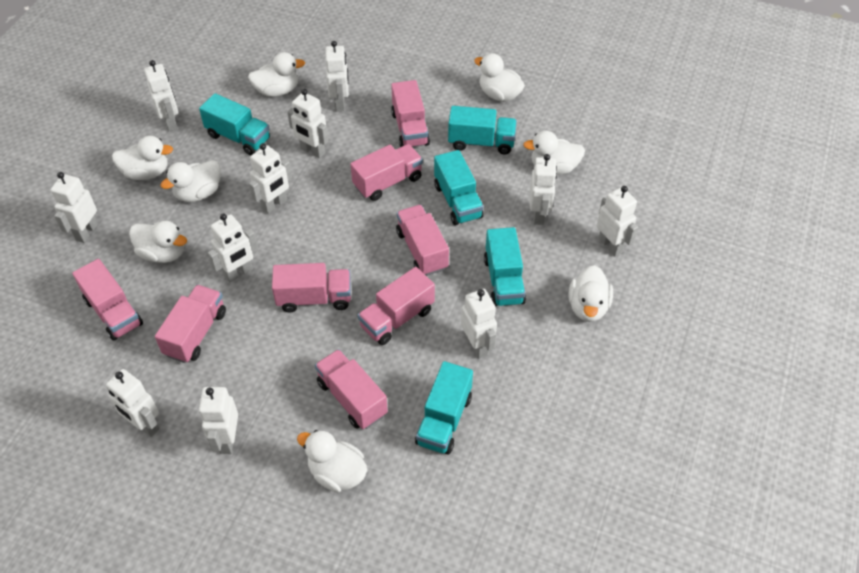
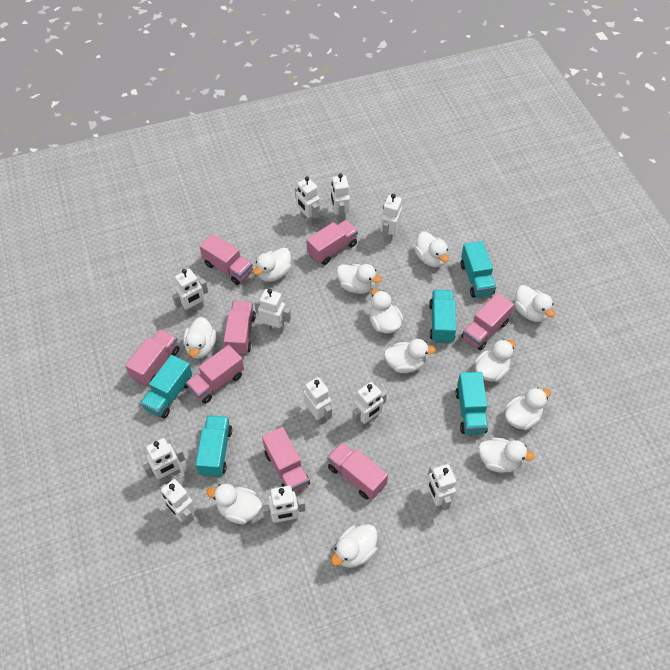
white duck: 8 -> 12

